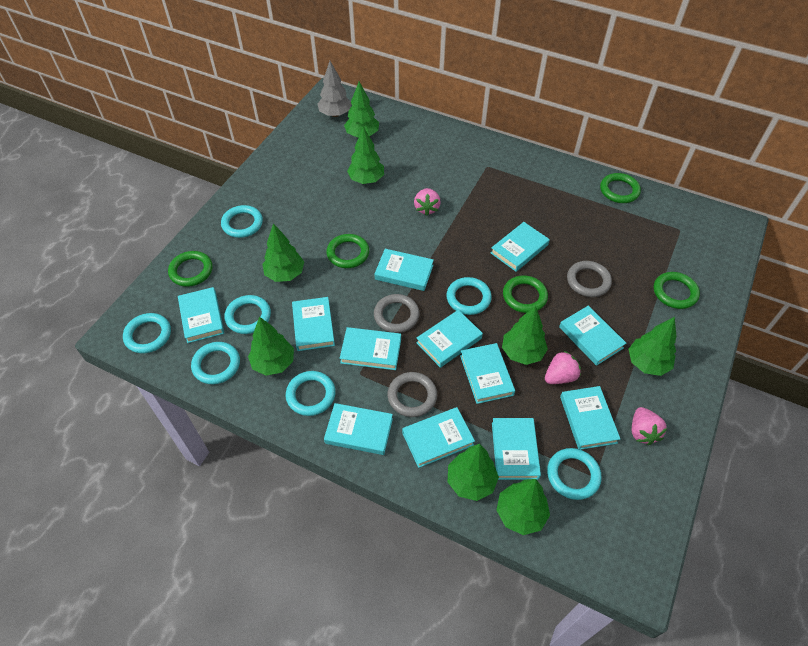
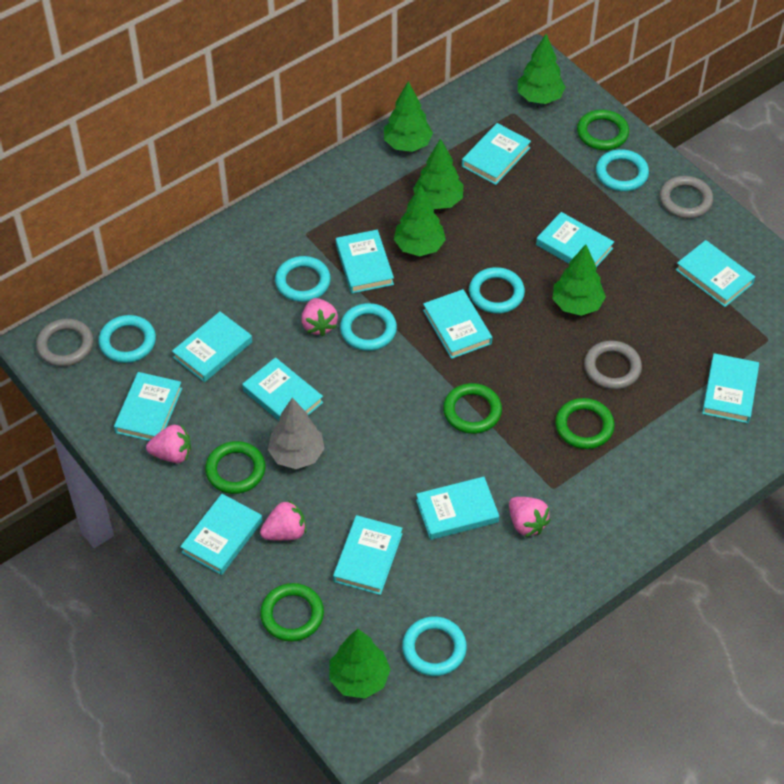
green tree: 8 -> 6
pink strawberry: 3 -> 4
turquoise ring: 7 -> 6

